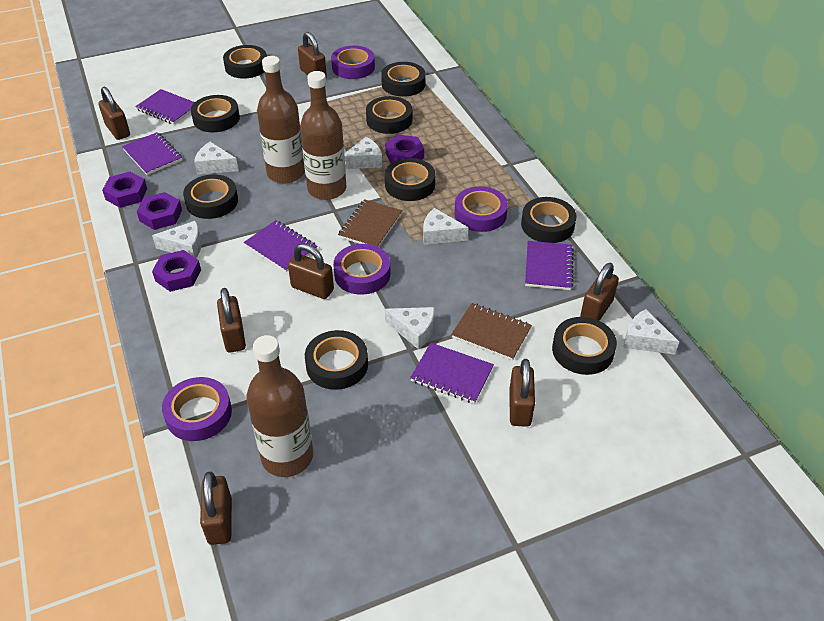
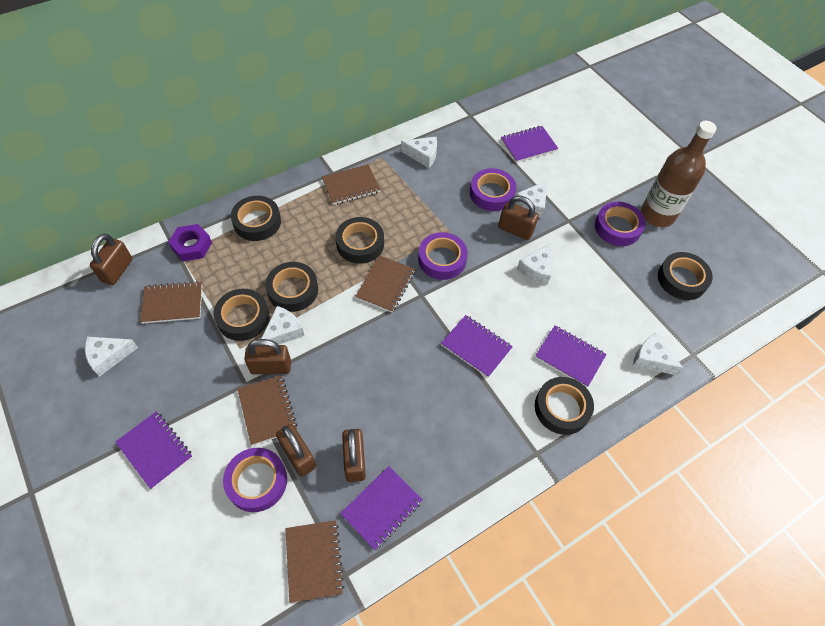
black tape: 9 -> 6
brown bottle: 3 -> 1
brown notebook: 2 -> 5
brown padlock: 7 -> 5
purple nut: 4 -> 1

